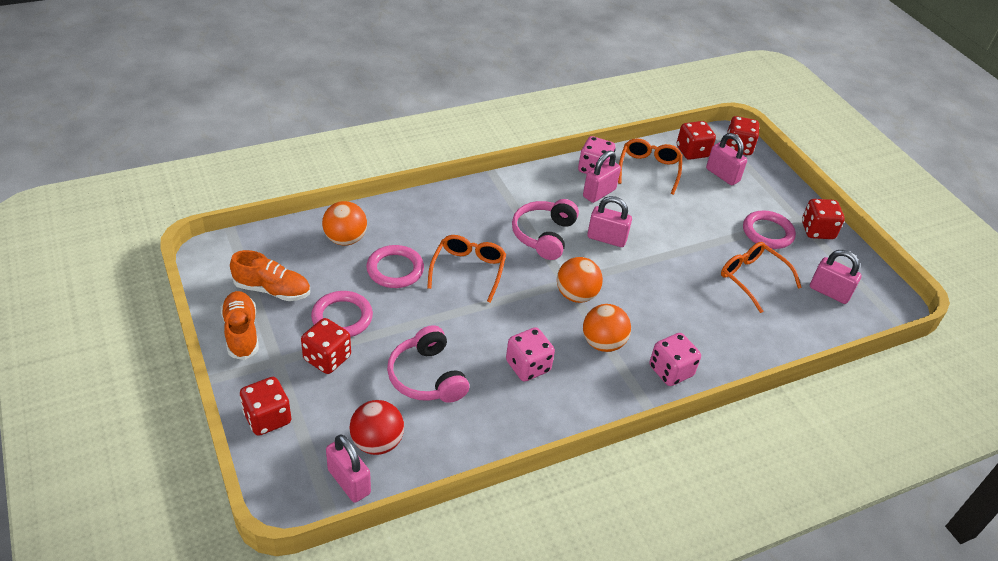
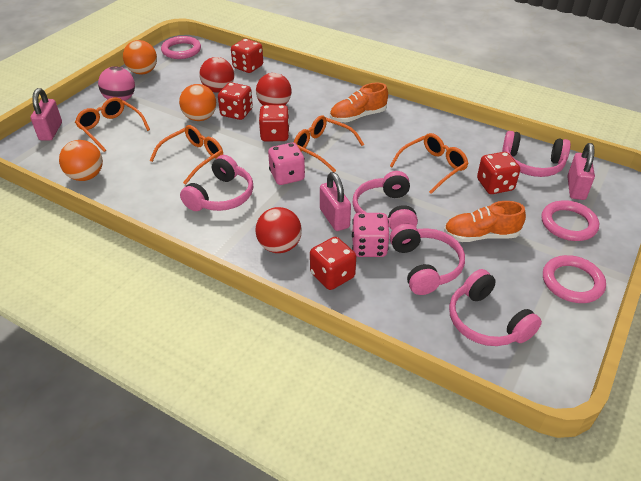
orange glasses: 3 -> 4
pink ball: 0 -> 1
pink dice: 3 -> 2
pink headphones: 2 -> 5
pink padlock: 5 -> 3
red ball: 1 -> 3

